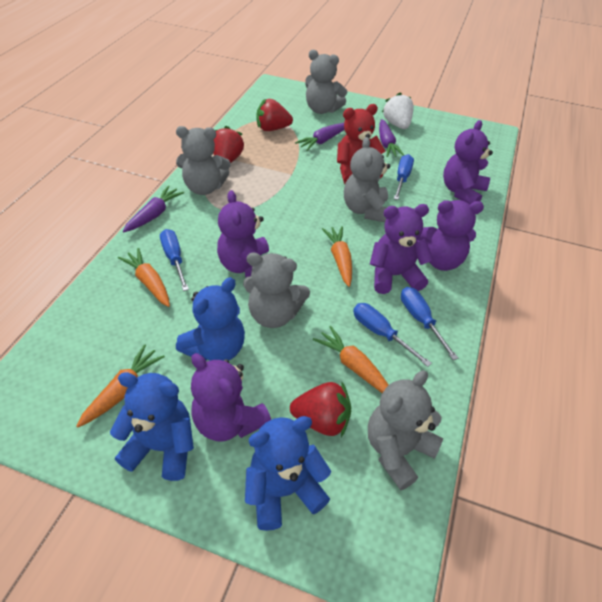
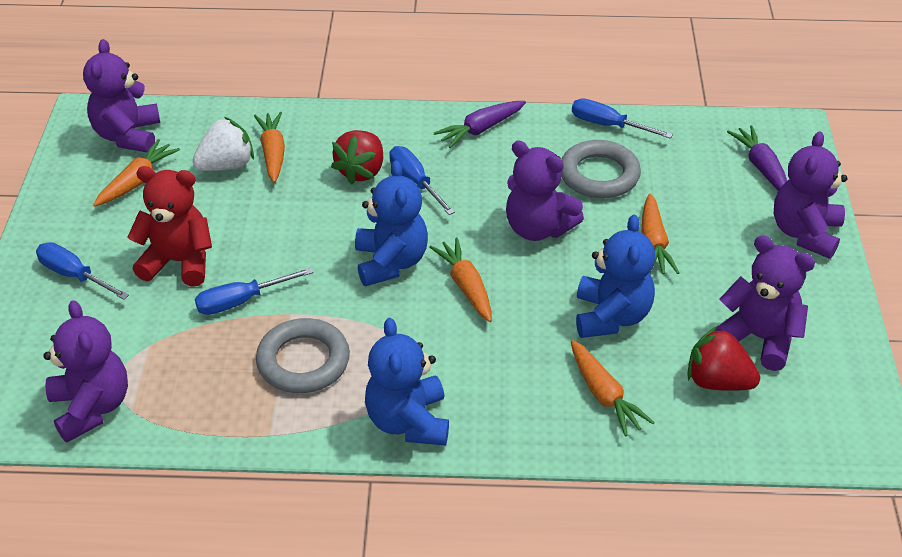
grey ring: 0 -> 2
grey teddy bear: 5 -> 0
orange carrot: 4 -> 5
purple carrot: 3 -> 2
red strawberry: 3 -> 2

